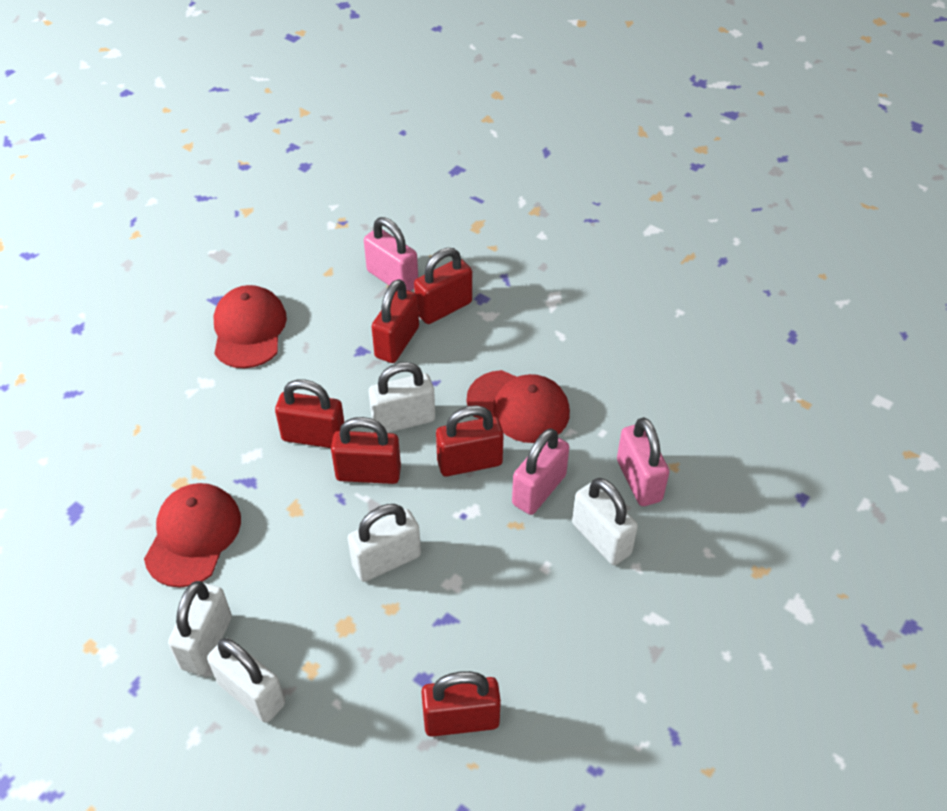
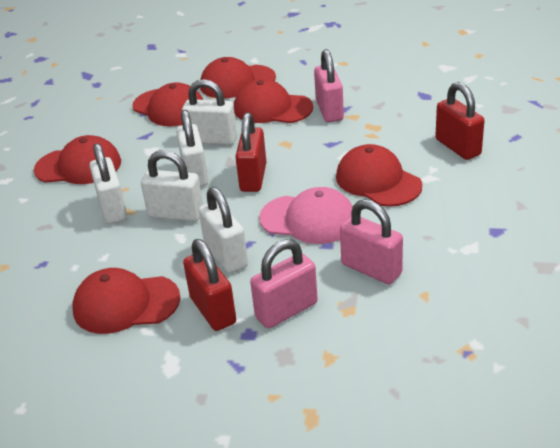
pink cap: 0 -> 1
red cap: 3 -> 6
red padlock: 6 -> 3

